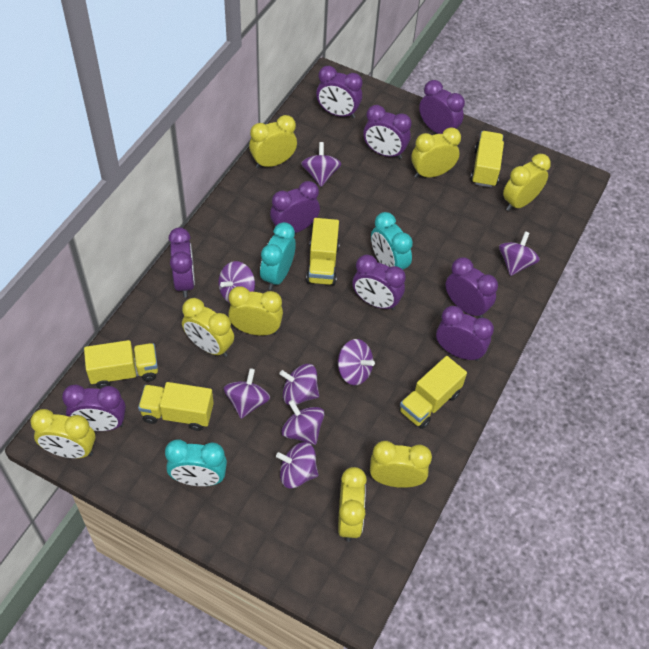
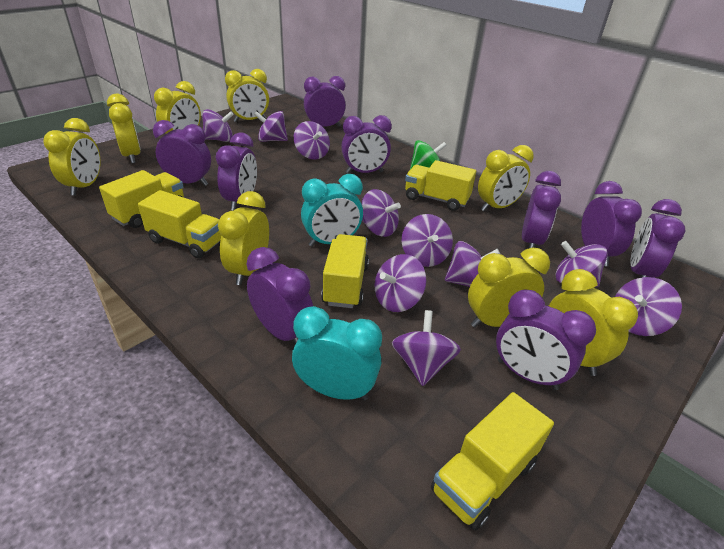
green spinning top: 0 -> 1
purple spinning top: 8 -> 10
turquoise clock: 3 -> 2

